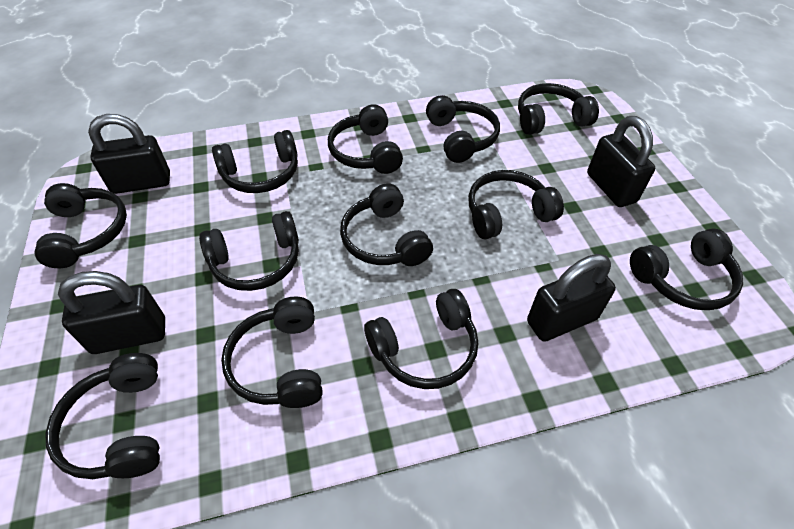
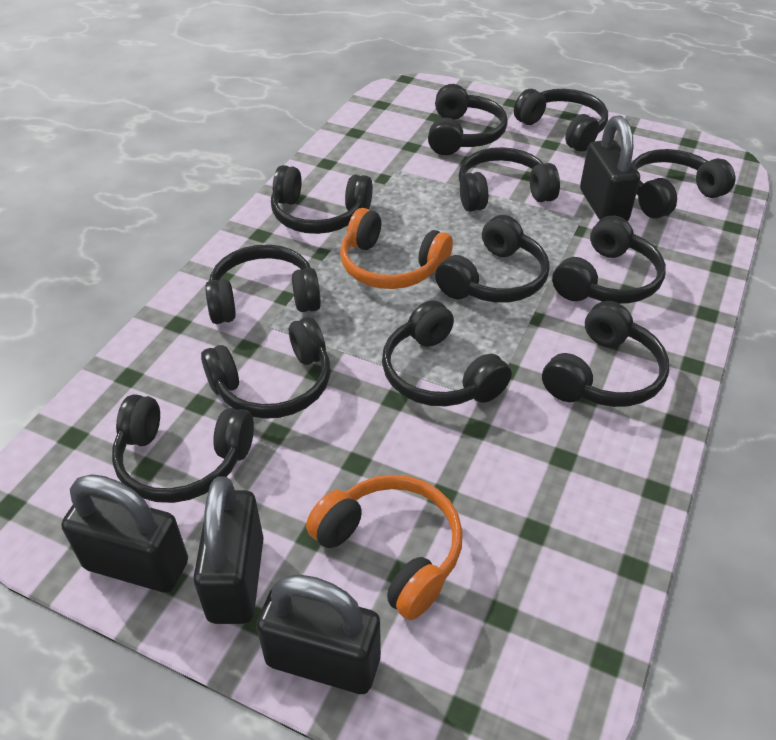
orange headphones: 0 -> 2

